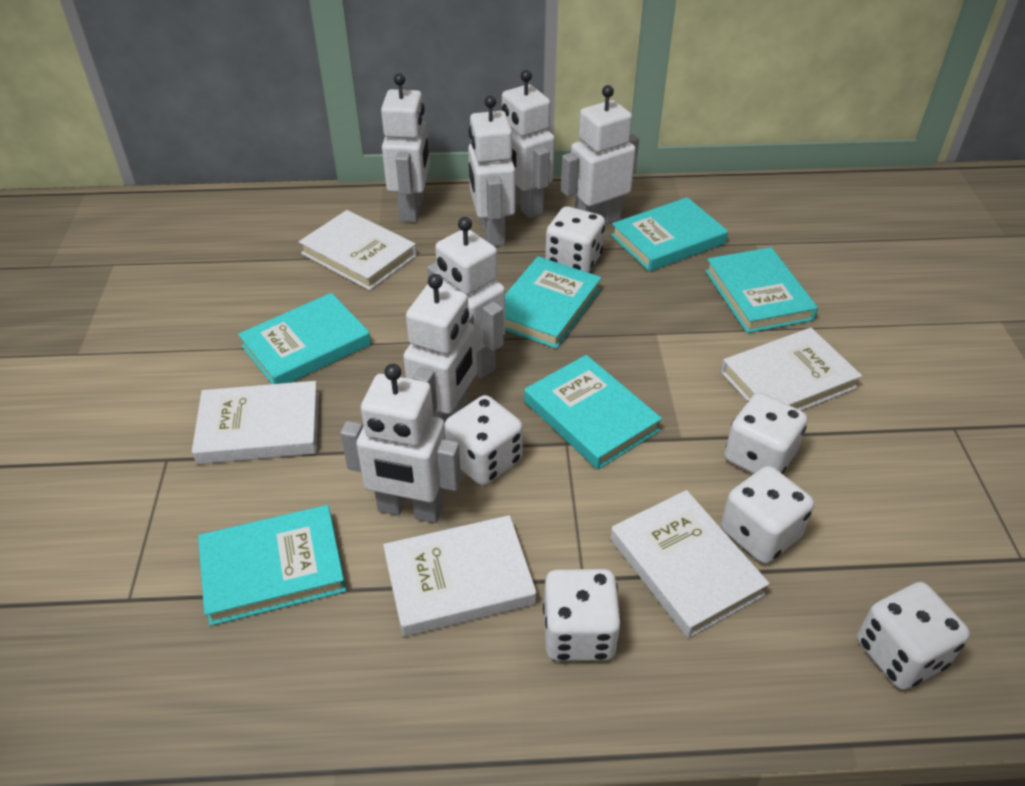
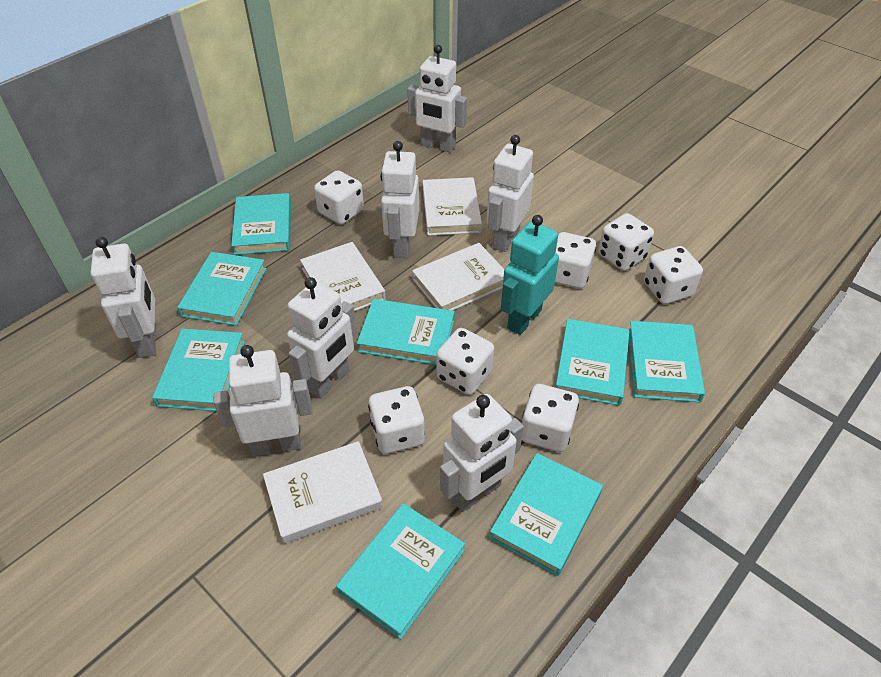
turquoise book: 6 -> 8
turquoise robot: 0 -> 1
white book: 5 -> 4
white dice: 6 -> 7

